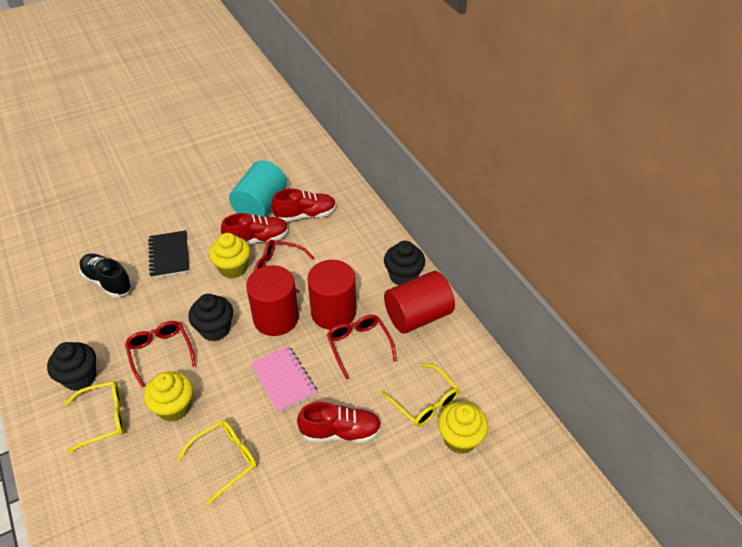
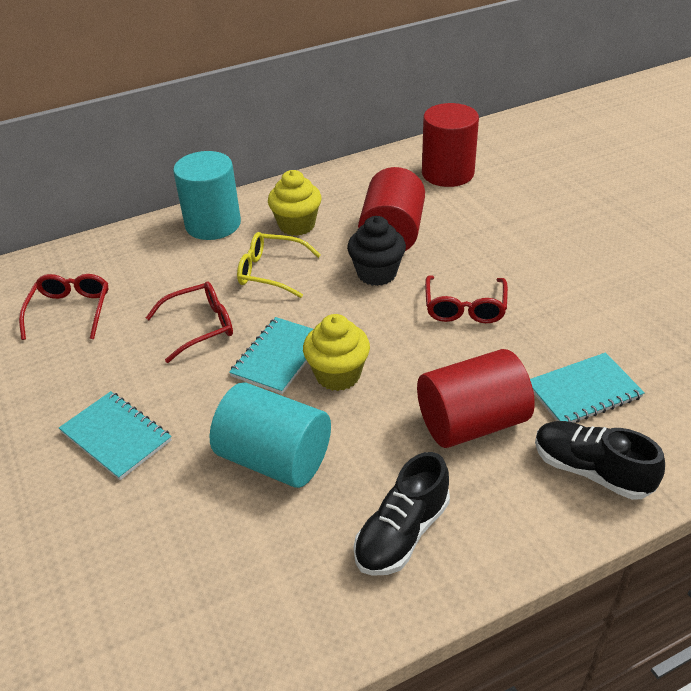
black cupcake: 3 -> 1
black notebook: 1 -> 0
black shoe: 1 -> 2
pink notebook: 1 -> 0
red shoe: 3 -> 0
turquoise cylinder: 1 -> 2
turquoise notebook: 0 -> 3
yellow cupcake: 3 -> 2
yellow glasses: 3 -> 1

